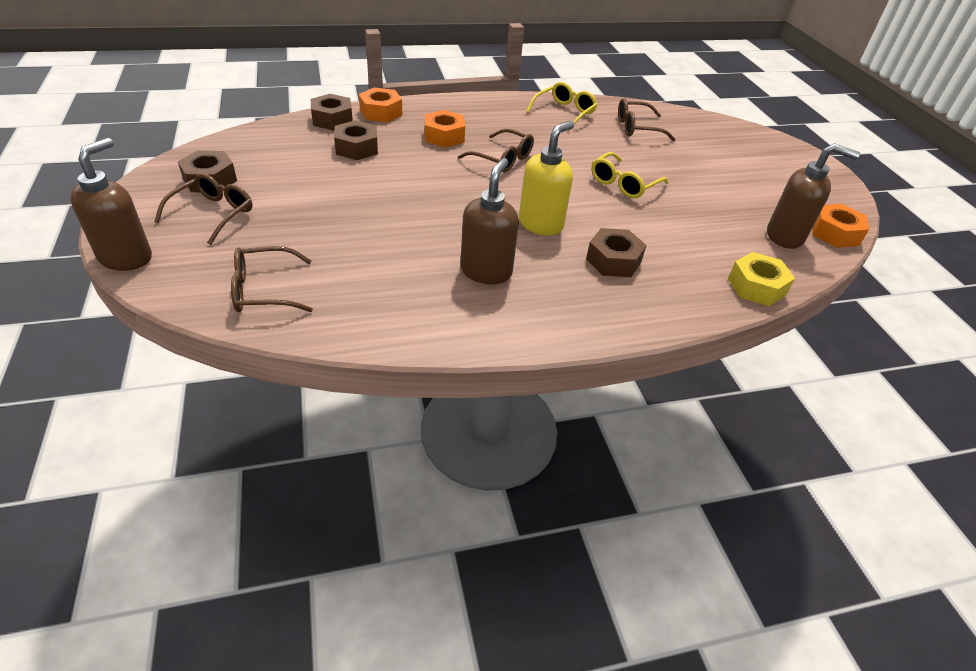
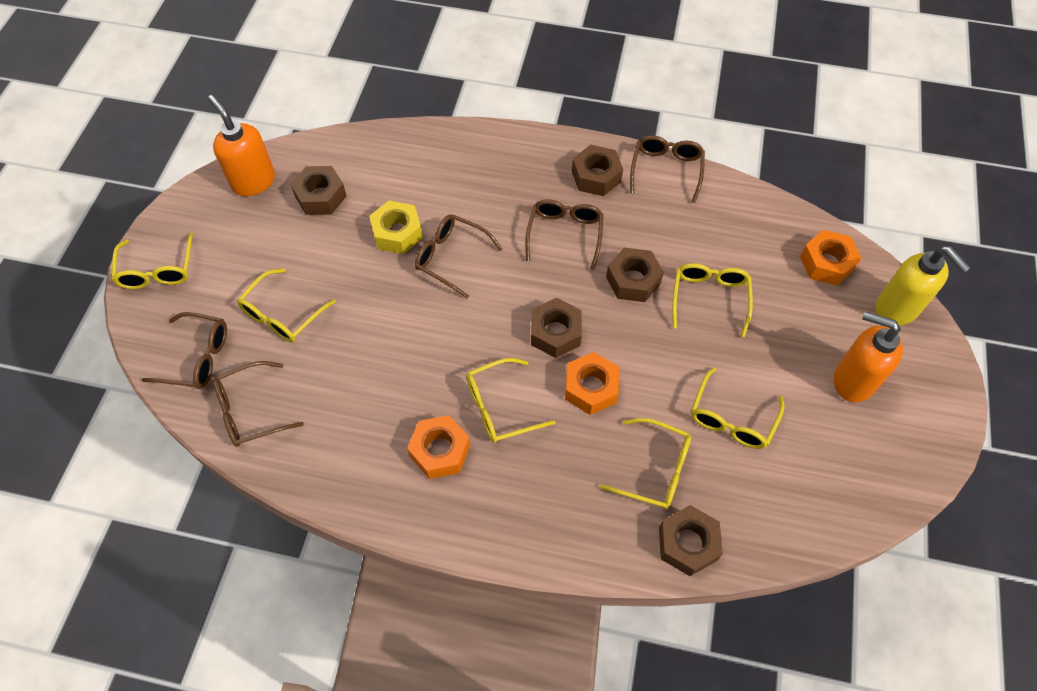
brown glasses: 4 -> 5
brown nut: 4 -> 5
brown soap dispenser: 3 -> 0
orange soap dispenser: 0 -> 2
yellow glasses: 2 -> 6

